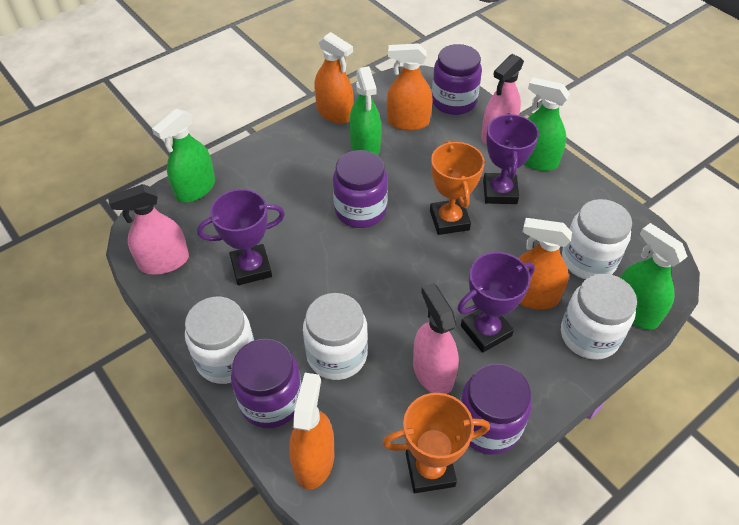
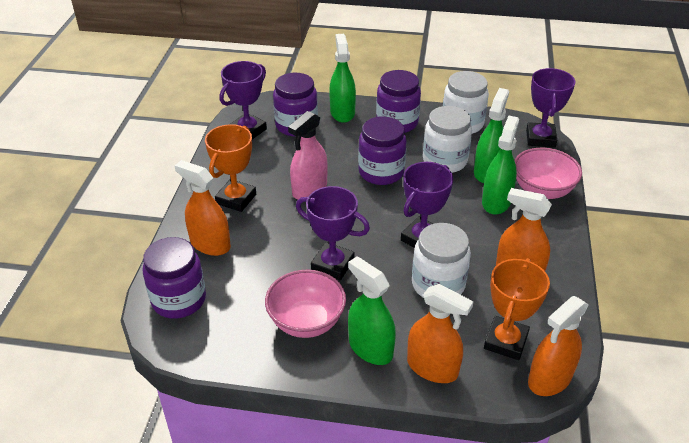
pink bowl: 0 -> 2
pink spray bottle: 3 -> 1
purple trophy: 3 -> 4
white jar: 4 -> 3

